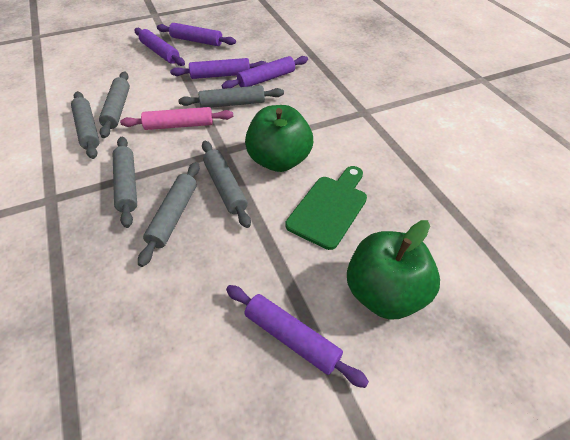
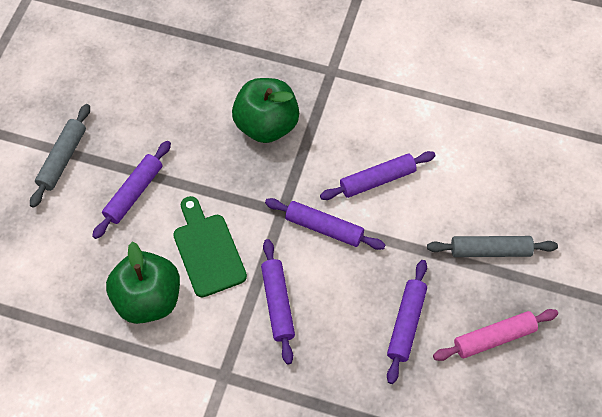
grey rolling pin: 6 -> 2

